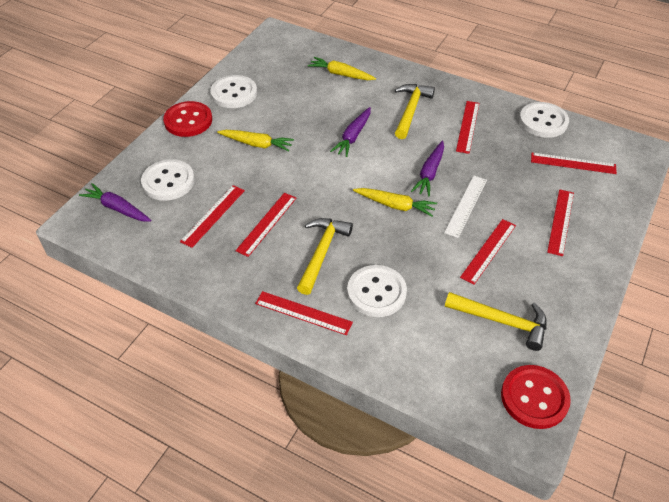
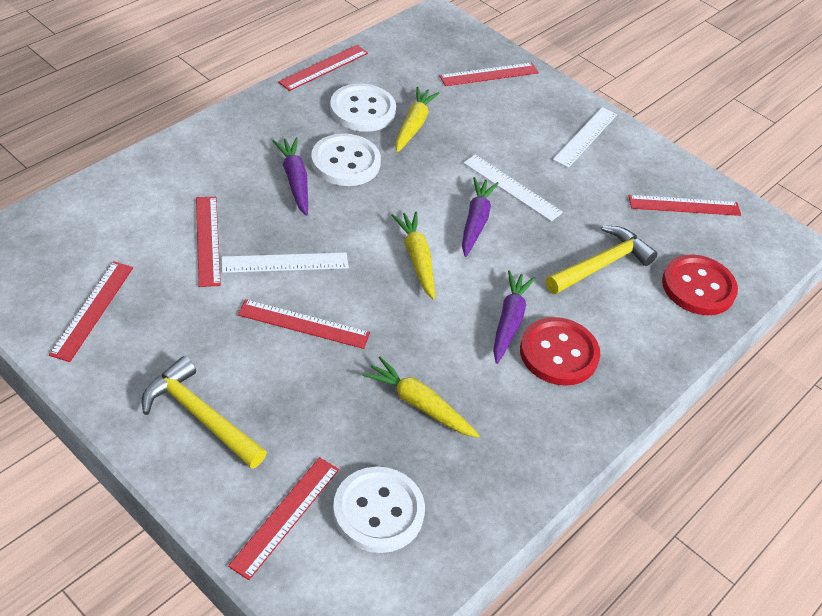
white button: 4 -> 3
white ruler: 1 -> 3
yellow hammer: 3 -> 2

